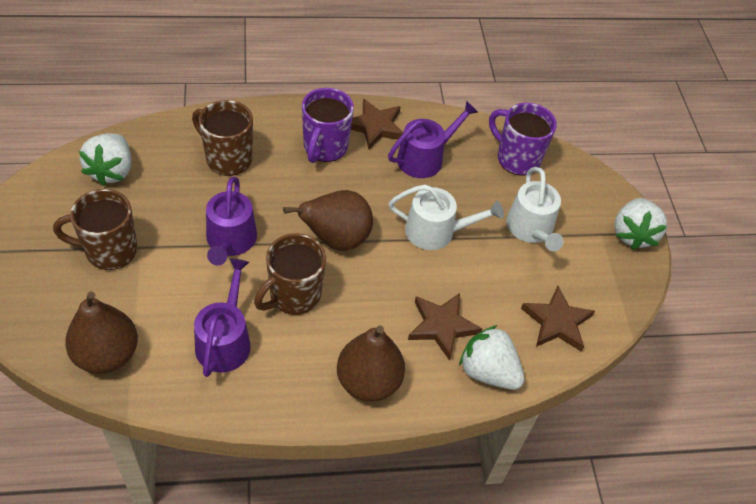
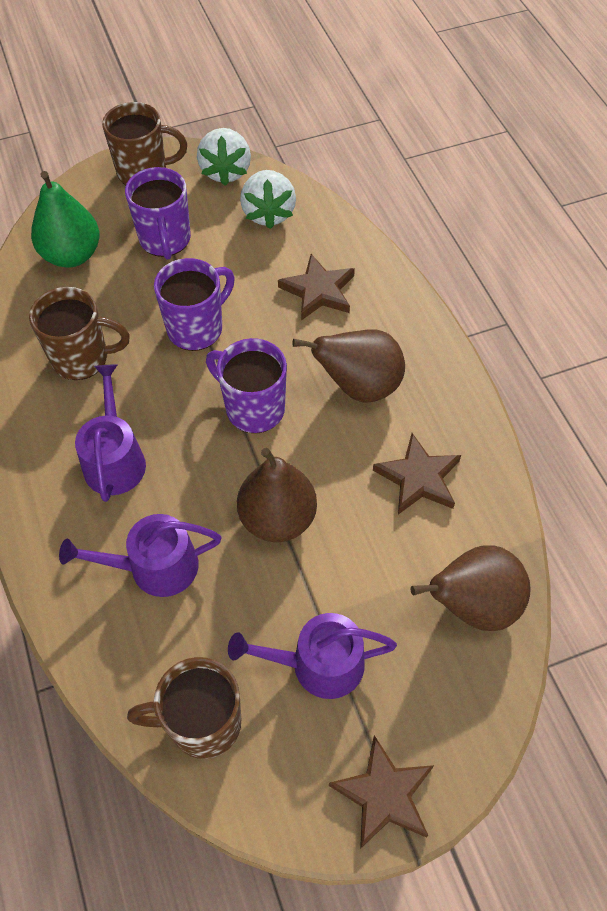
green pear: 0 -> 1
purple mug: 2 -> 3
white strawberry: 3 -> 2
white watering can: 2 -> 0

